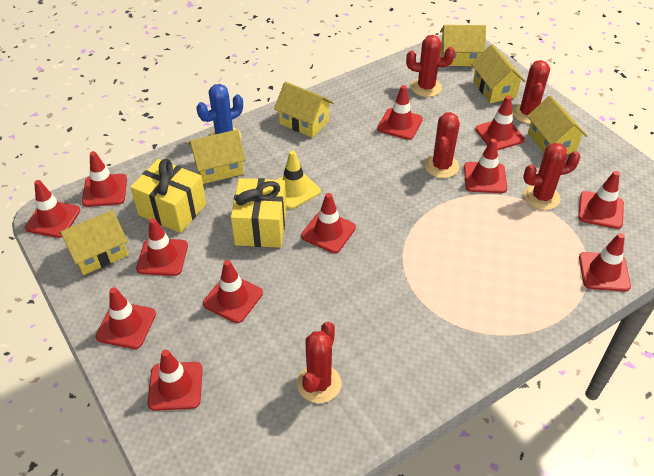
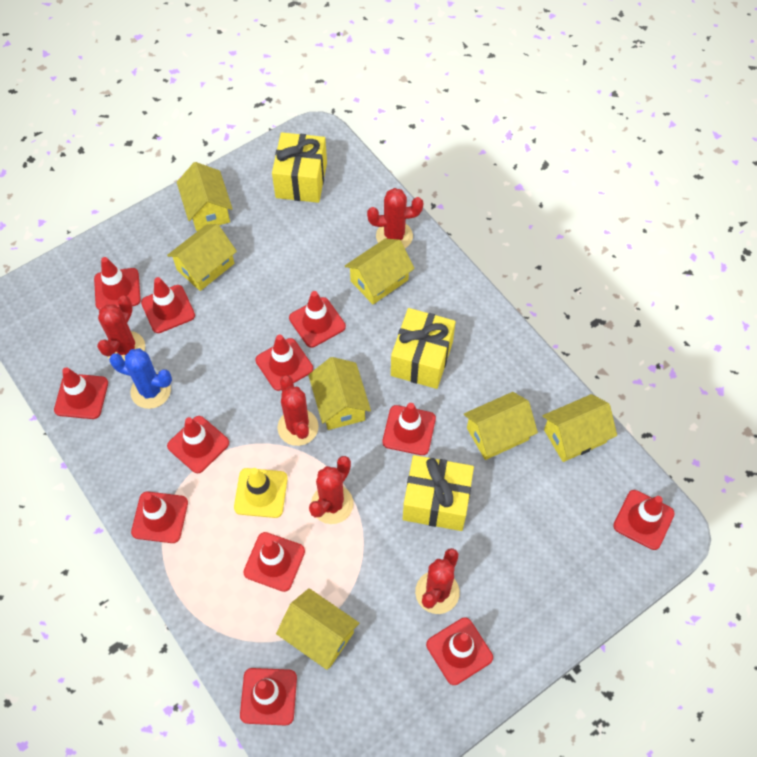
yellow gift: 2 -> 3
yellow house: 6 -> 7

